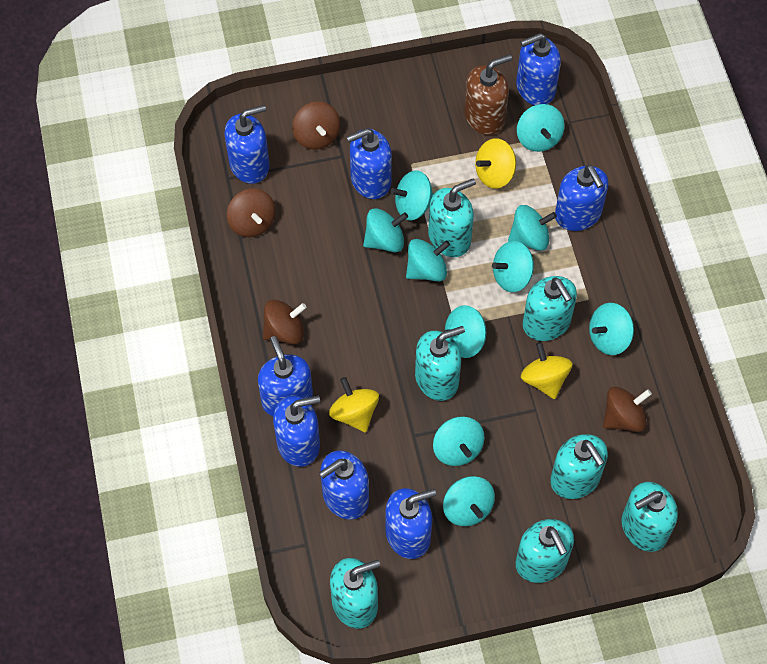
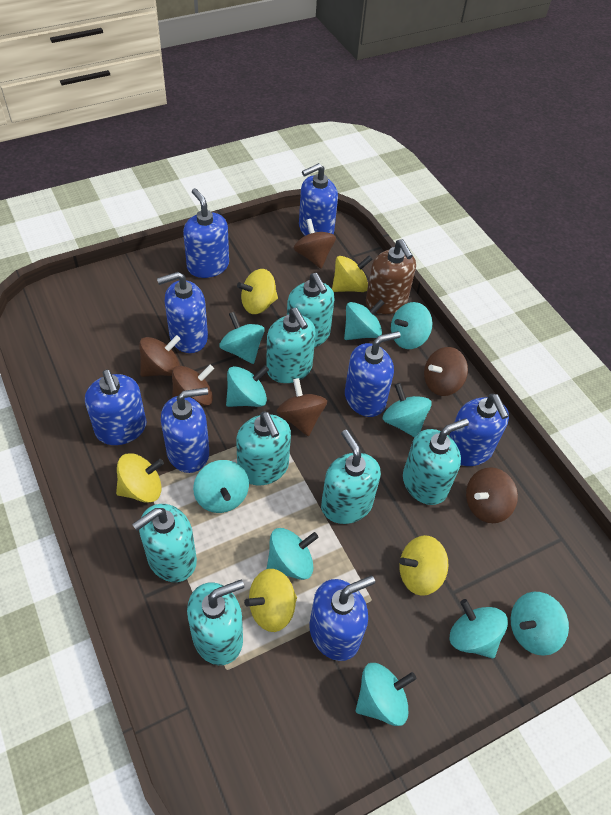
brown spinning top: 4 -> 6
yellow spinning top: 3 -> 5

